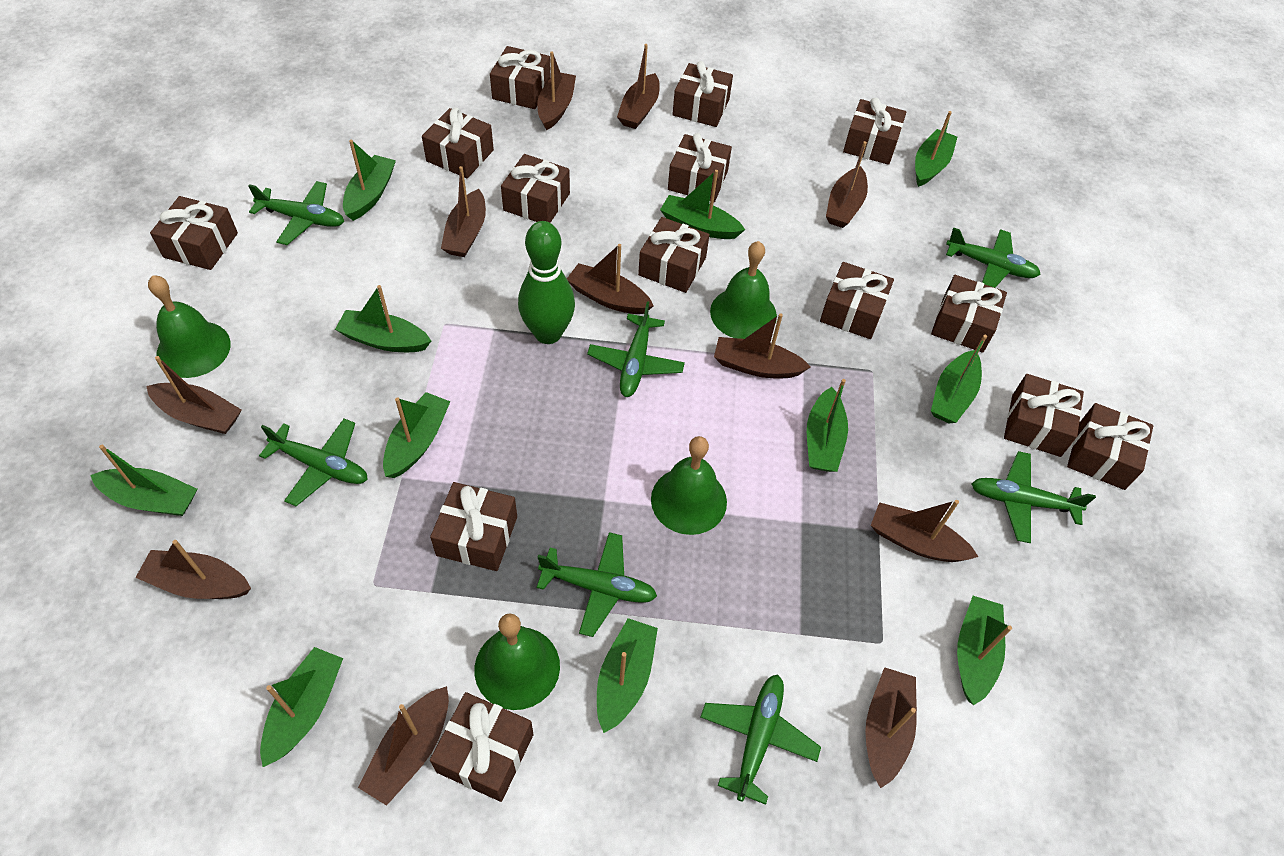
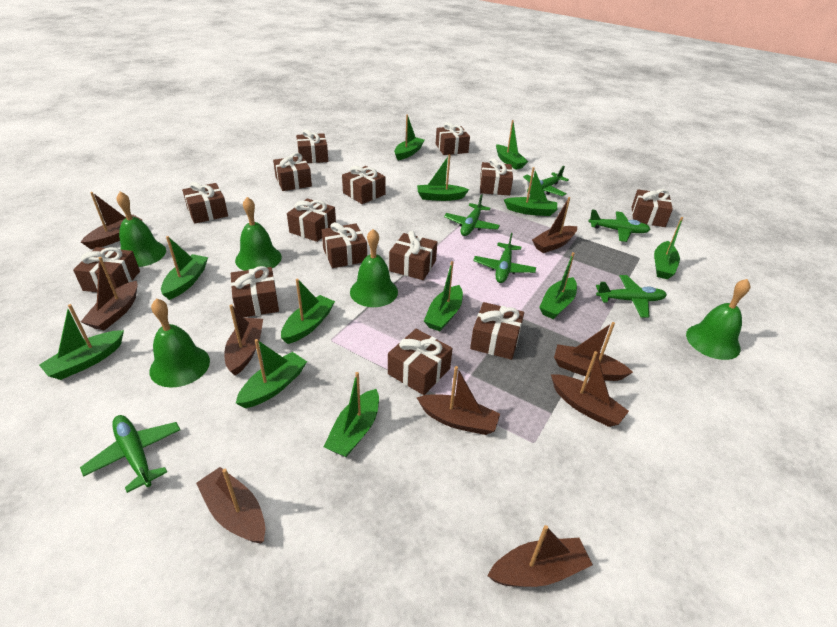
brown boat: 11 -> 9
green bell: 4 -> 5
green boat: 11 -> 12
green bowling pin: 1 -> 0
green plane: 7 -> 6

